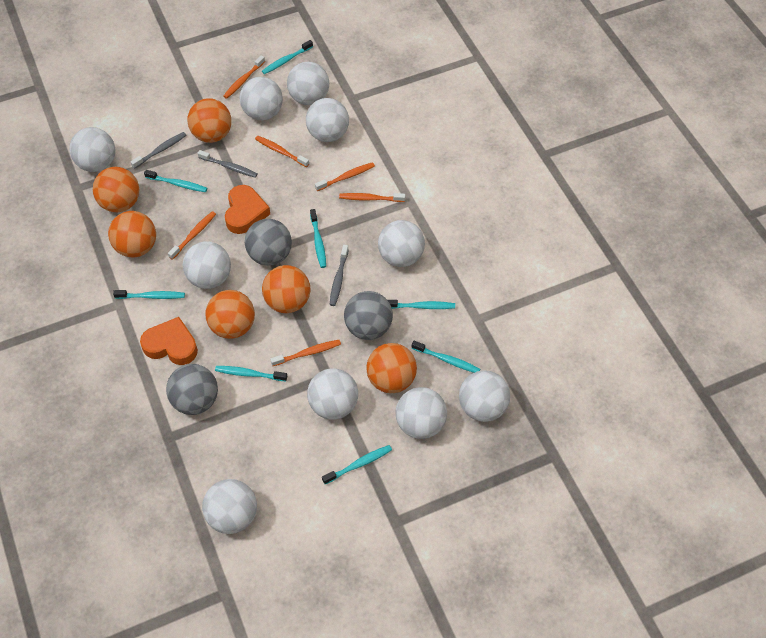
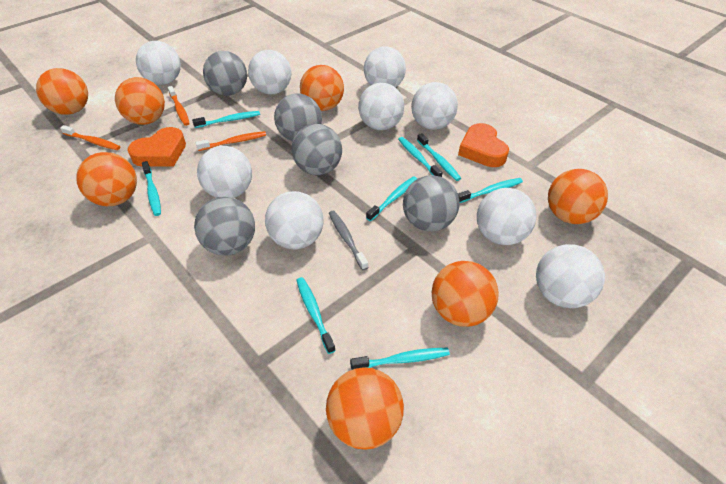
grey ball: 3 -> 5
grey toothbrush: 3 -> 1
orange ball: 6 -> 7
orange toothbrush: 6 -> 3
white ball: 10 -> 9

